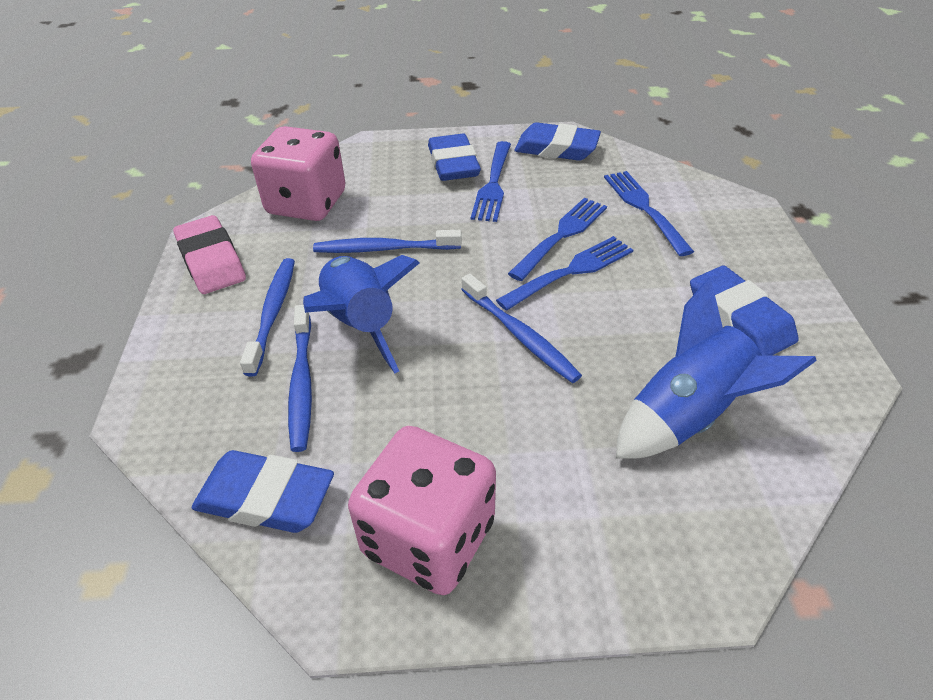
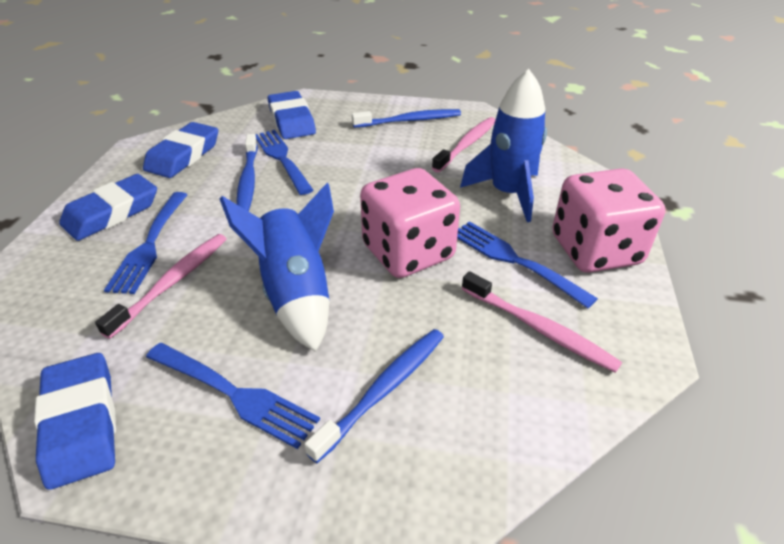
blue toothbrush: 4 -> 3
pink eraser: 1 -> 0
pink toothbrush: 0 -> 3

